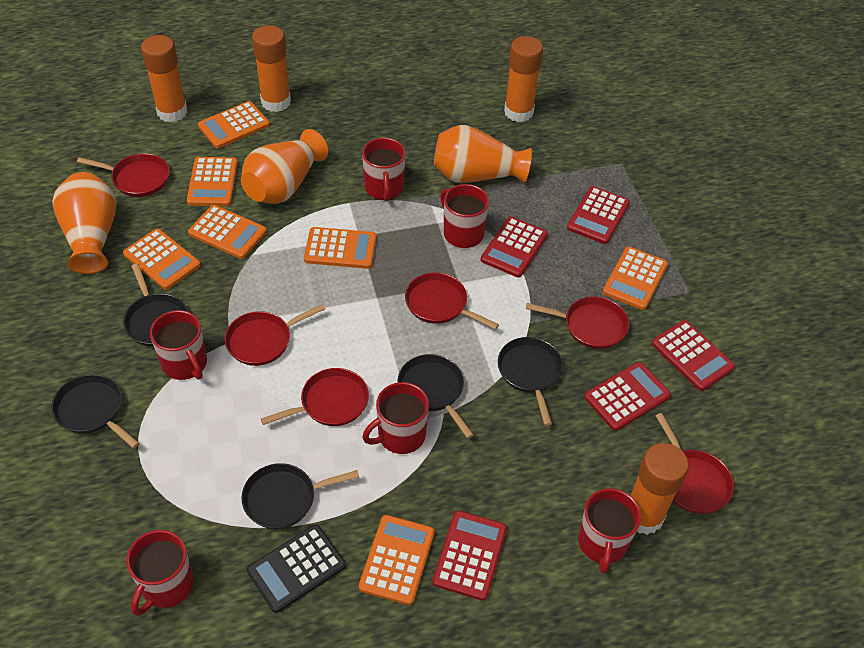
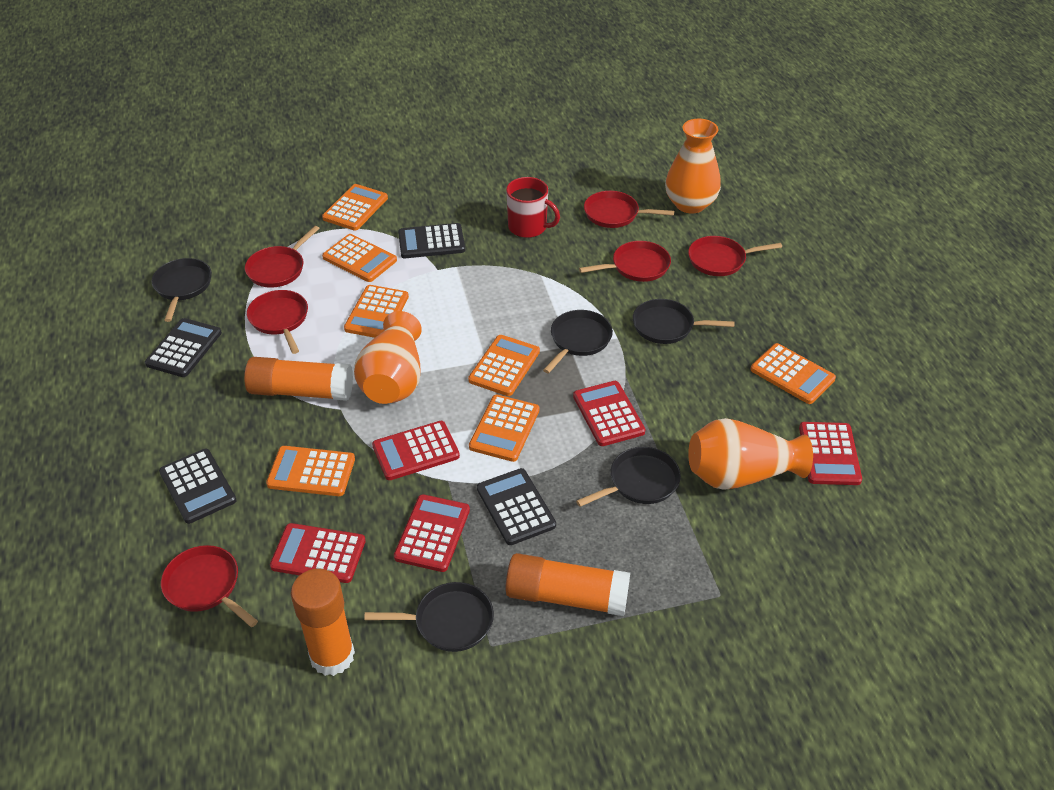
black calculator: 1 -> 4
orange glue stick: 4 -> 3
red mug: 6 -> 1

